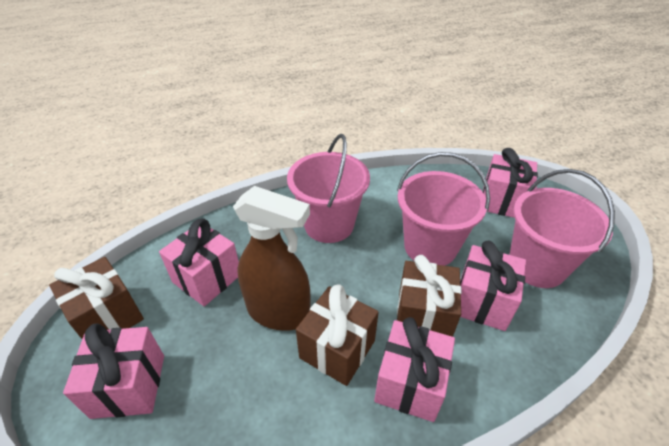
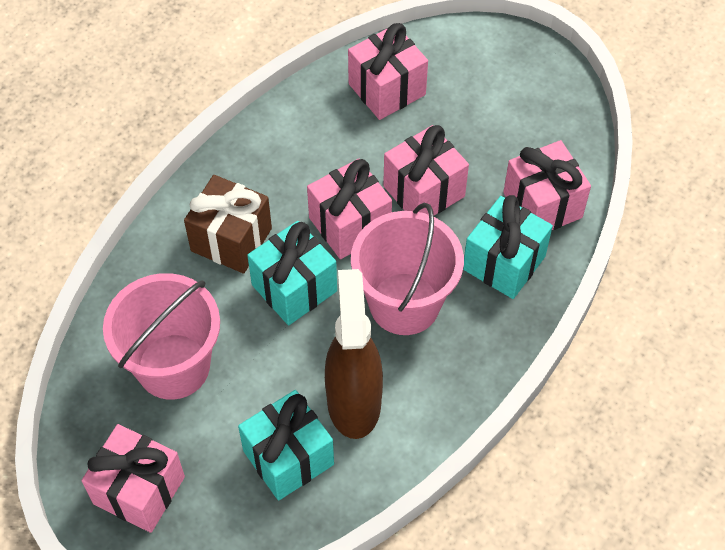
brown gift: 3 -> 1
pink bucket: 3 -> 2
turquoise gift: 0 -> 3

